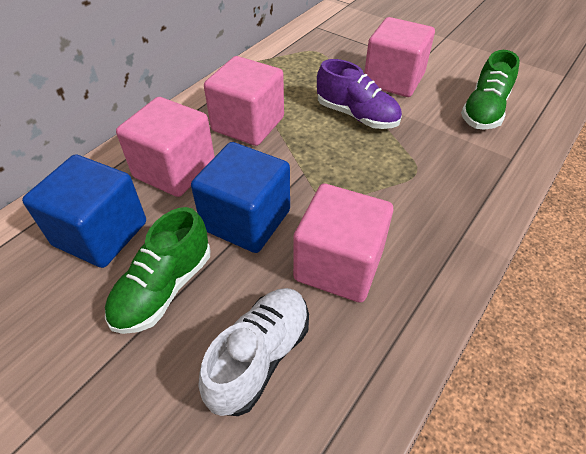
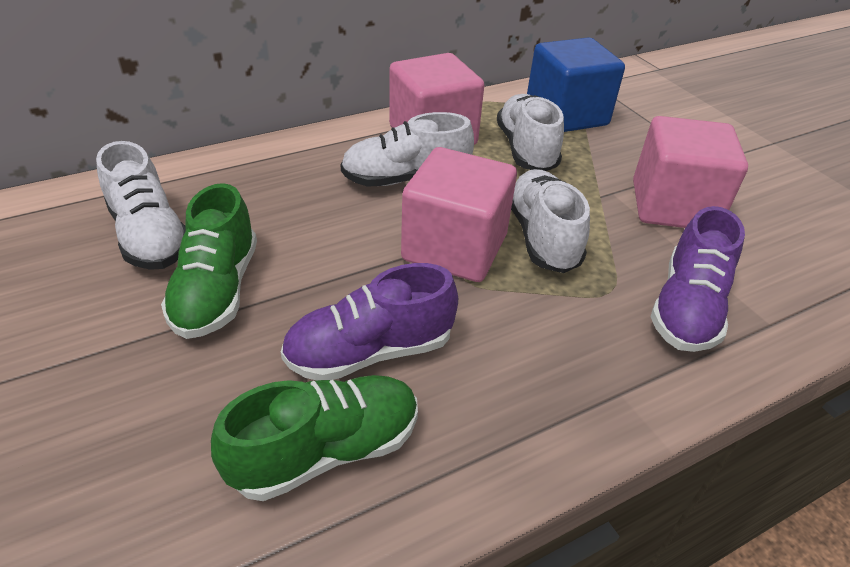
blue cube: 2 -> 1
pink cube: 4 -> 3
purple shoe: 1 -> 2
white shoe: 1 -> 4

